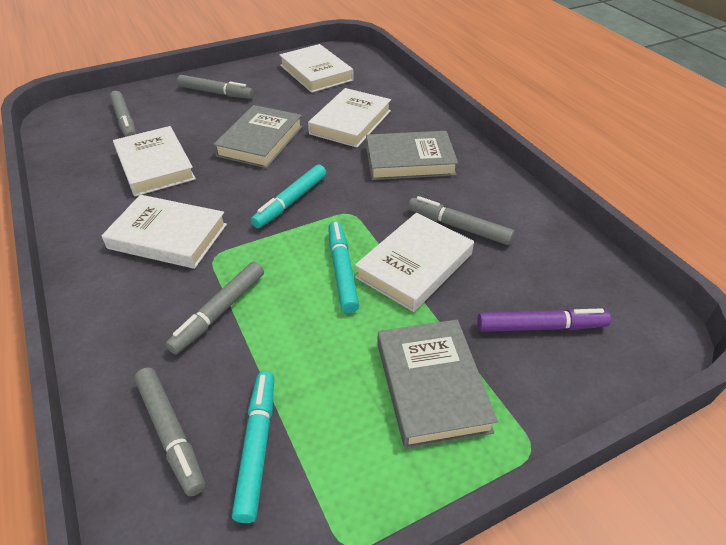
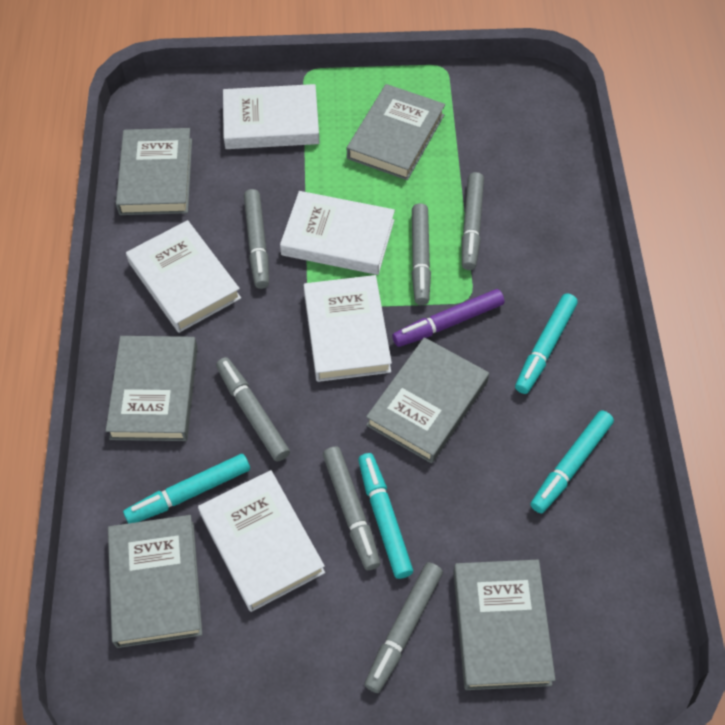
grey book: 3 -> 6
grey marker: 5 -> 6
turquoise marker: 3 -> 4

